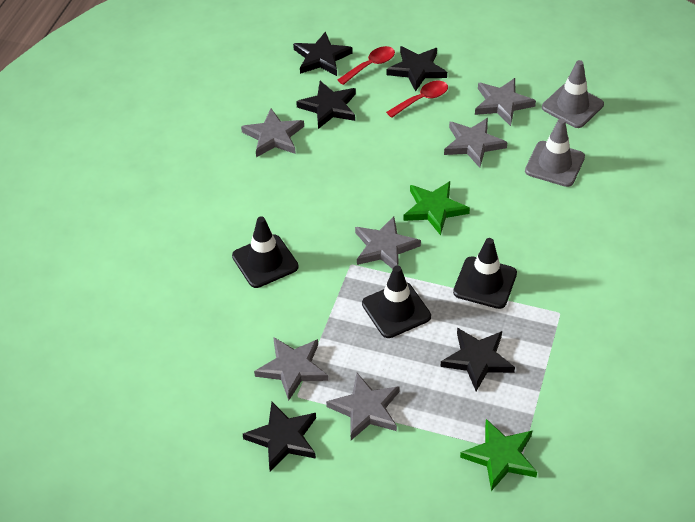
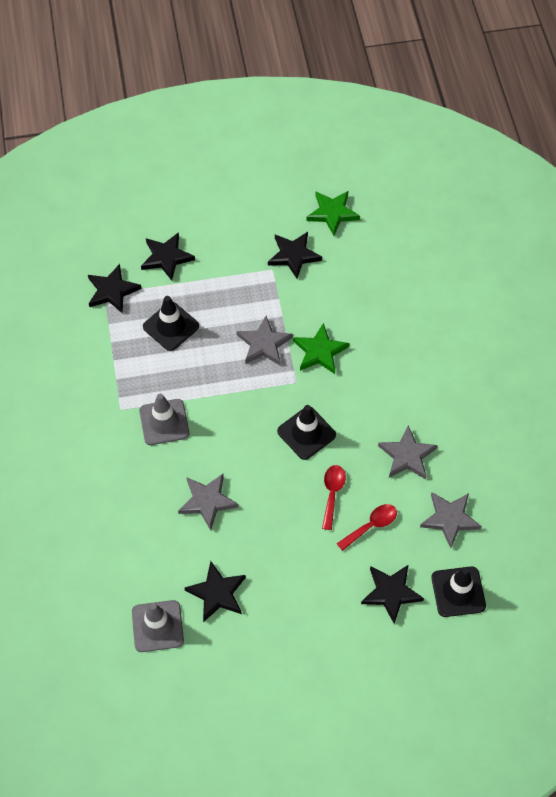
grey star: 6 -> 4

